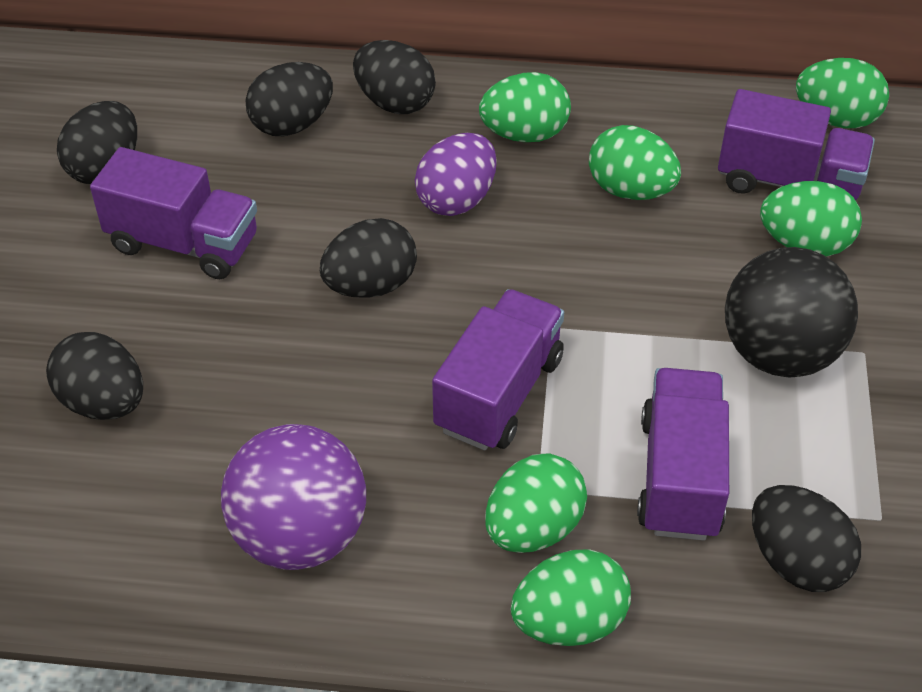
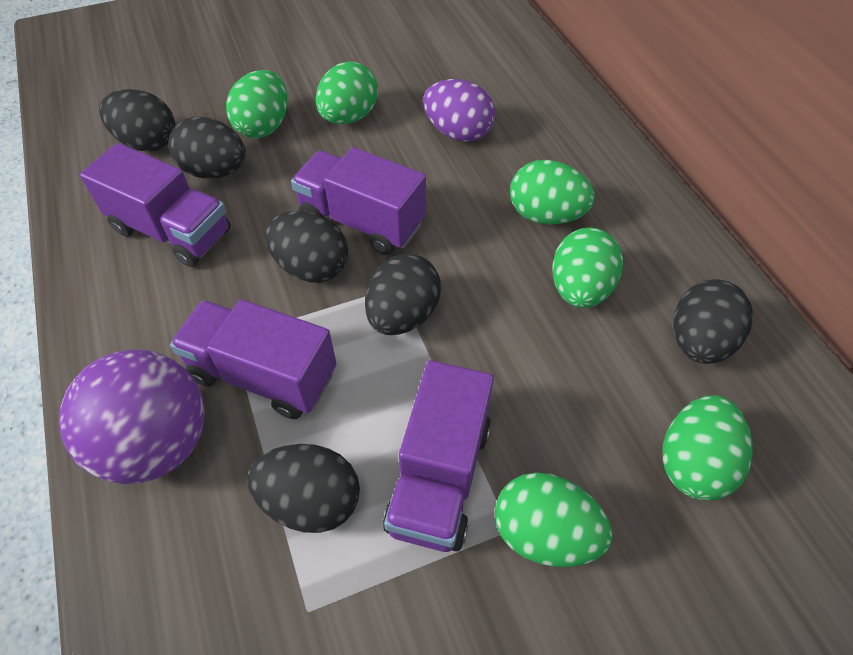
black ball: 1 -> 0

